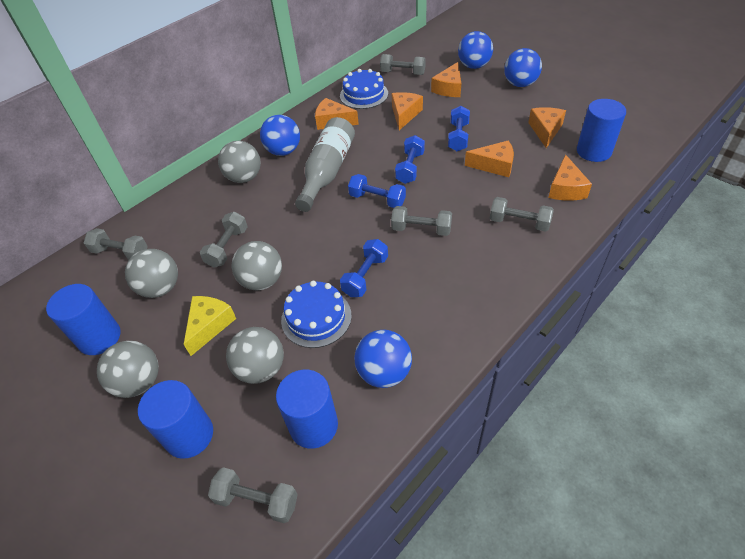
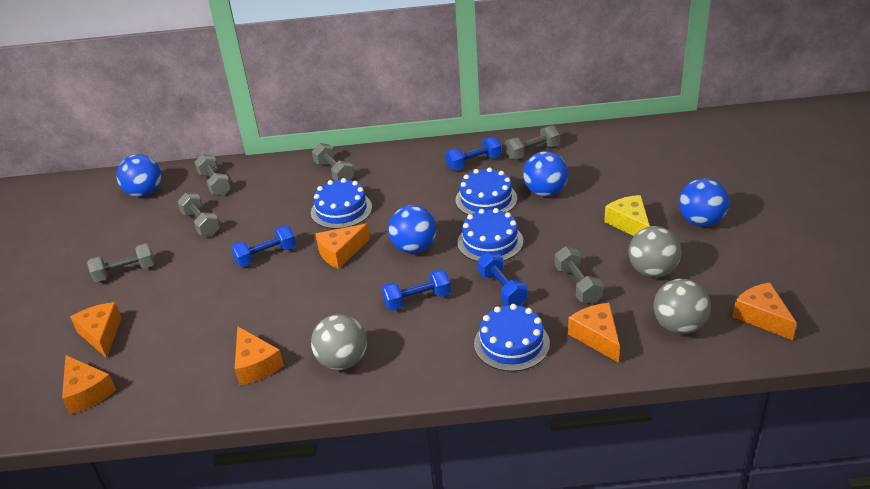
blue cake: 2 -> 4
blue cylinder: 4 -> 0
grey ball: 5 -> 3
grey bottle: 1 -> 0

